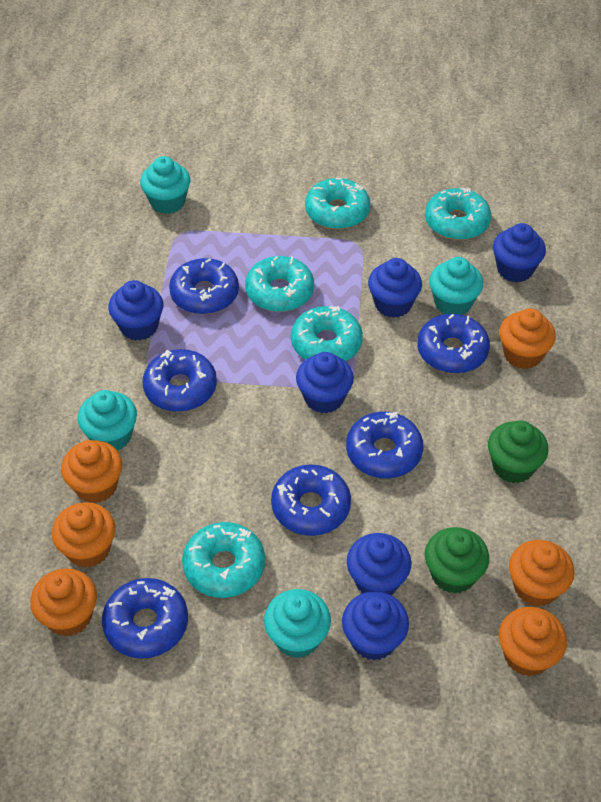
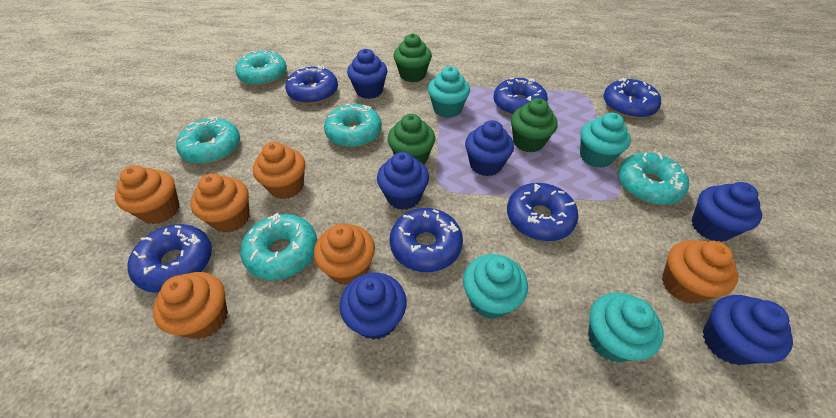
green cupcake: 2 -> 3

